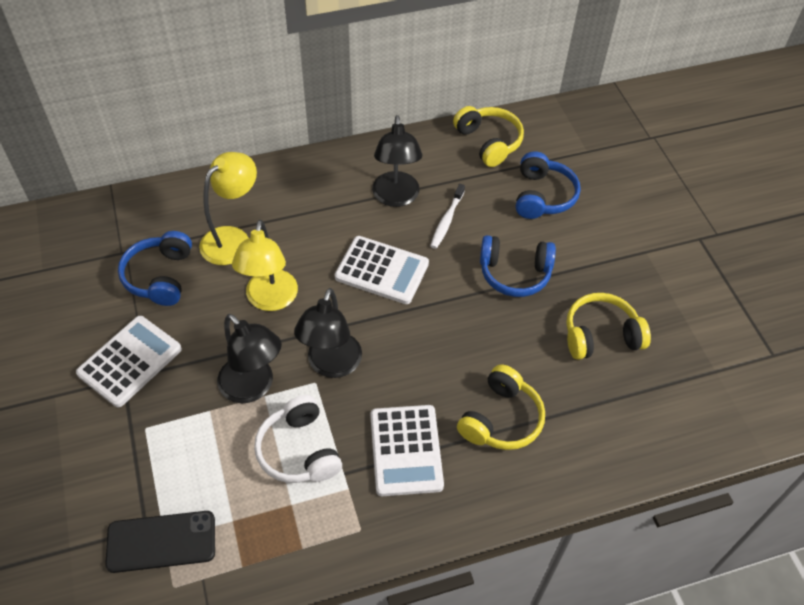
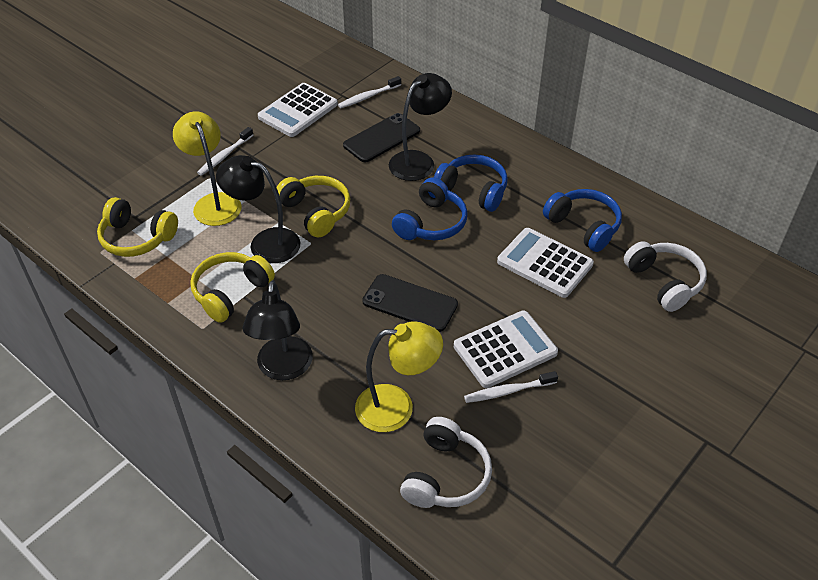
black phone: 1 -> 2
white headphones: 1 -> 2
white toothbrush: 1 -> 3

